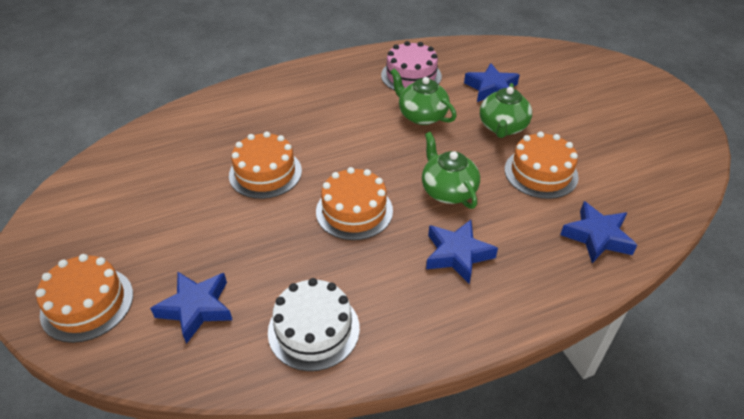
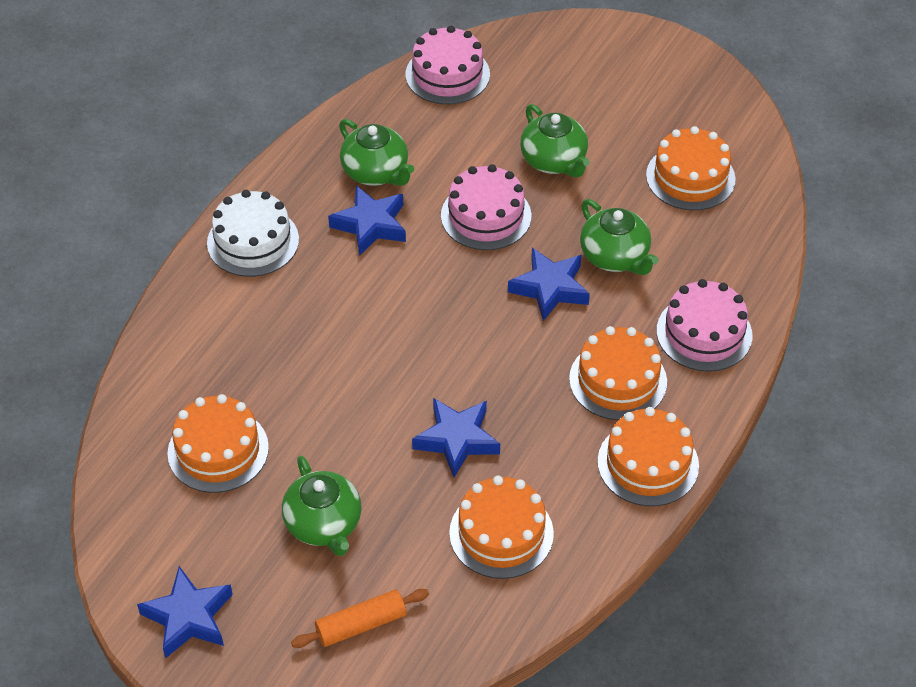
green teapot: 3 -> 4
orange cake: 4 -> 5
orange rolling pin: 0 -> 1
pink cake: 1 -> 3

